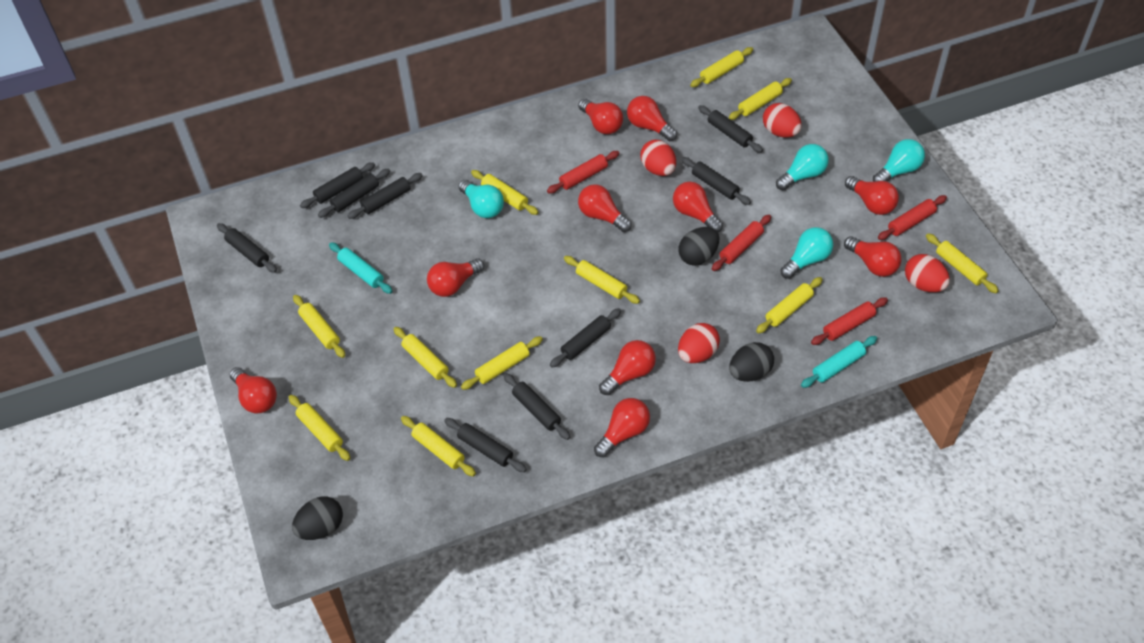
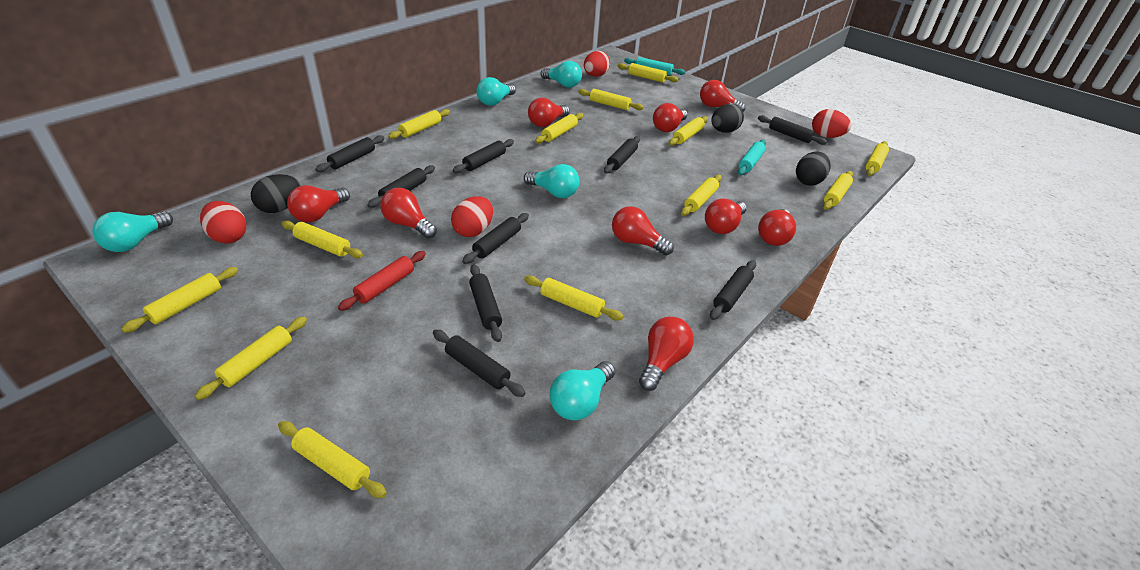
red light bulb: 10 -> 9
red rolling pin: 4 -> 1
turquoise light bulb: 4 -> 5
yellow rolling pin: 11 -> 13

